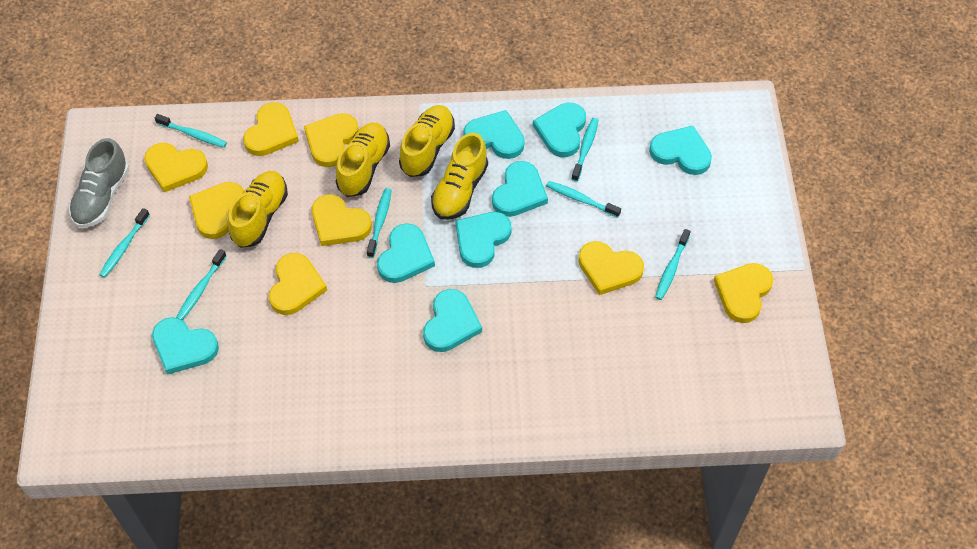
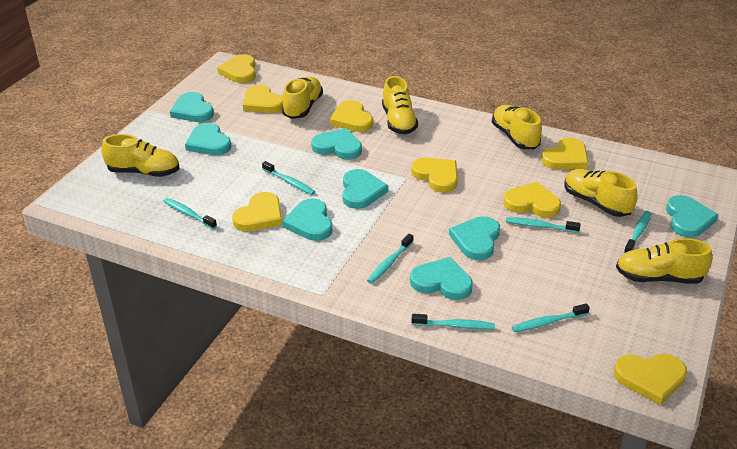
grey shoe: 1 -> 0
yellow shoe: 4 -> 6

